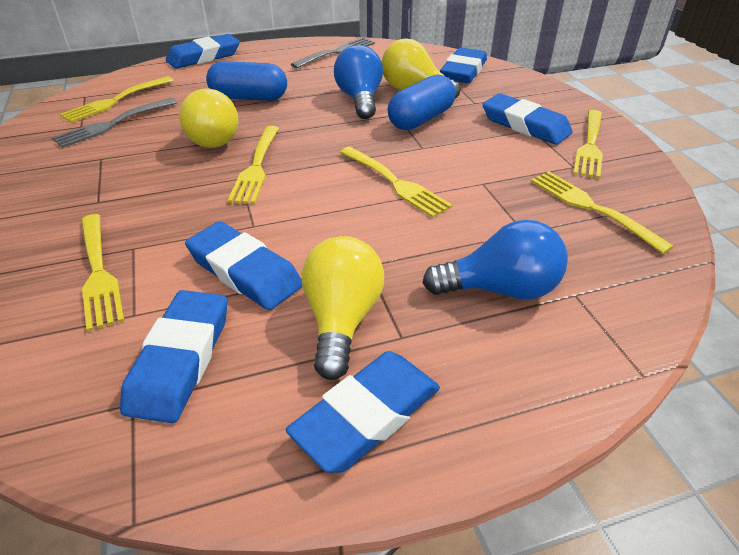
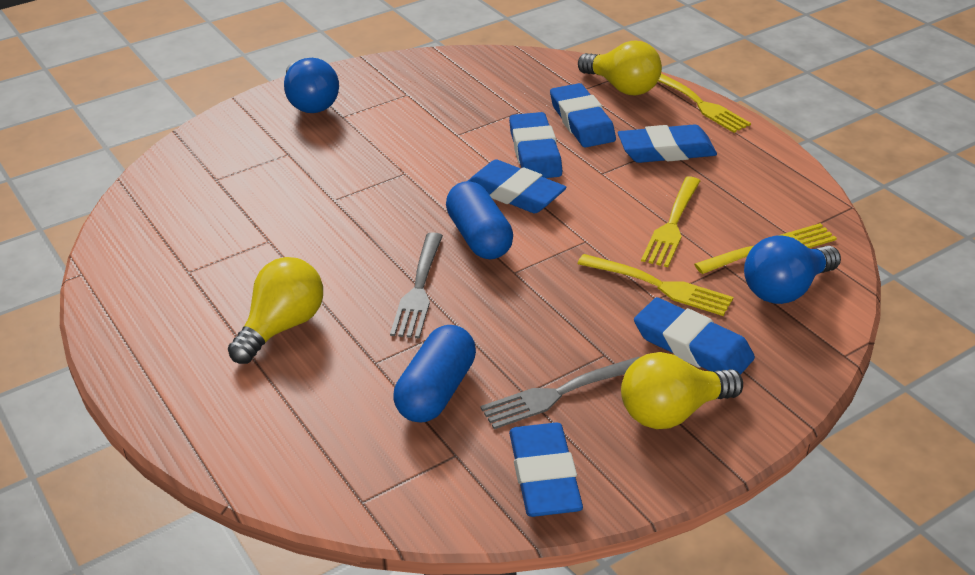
yellow fork: 6 -> 4

